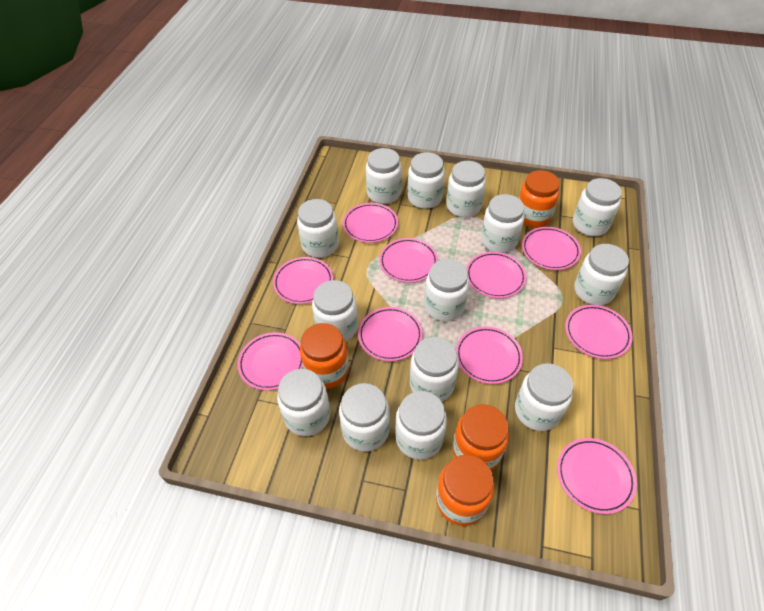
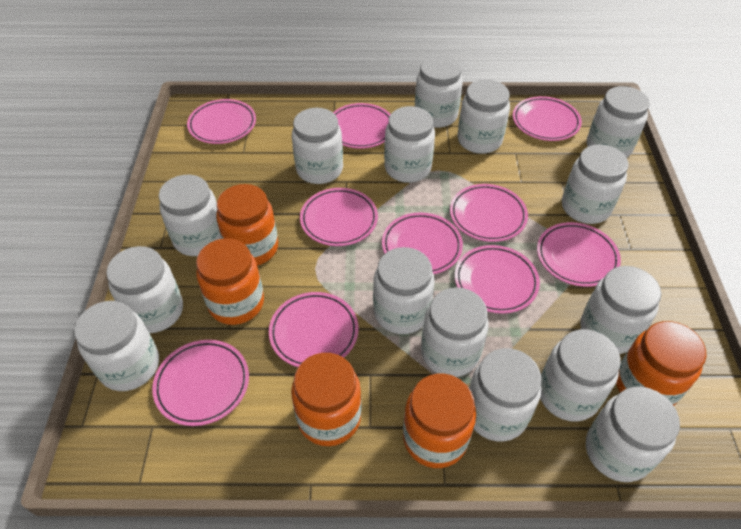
orange jar: 4 -> 5
white jar: 14 -> 15

